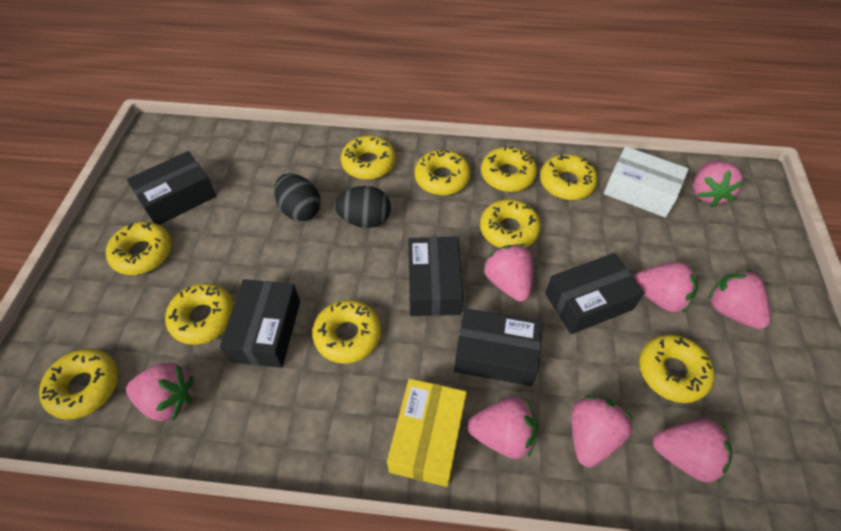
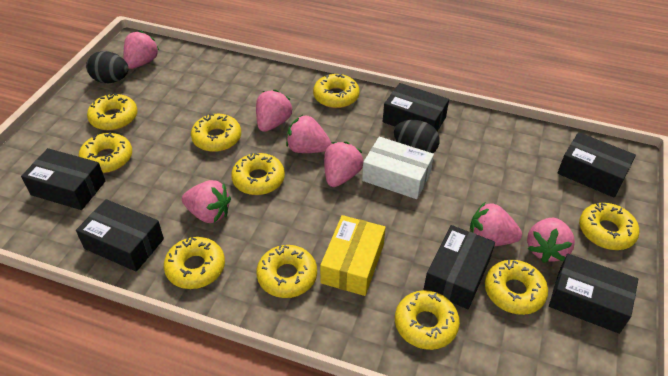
black box: 5 -> 6
pink strawberry: 8 -> 7

